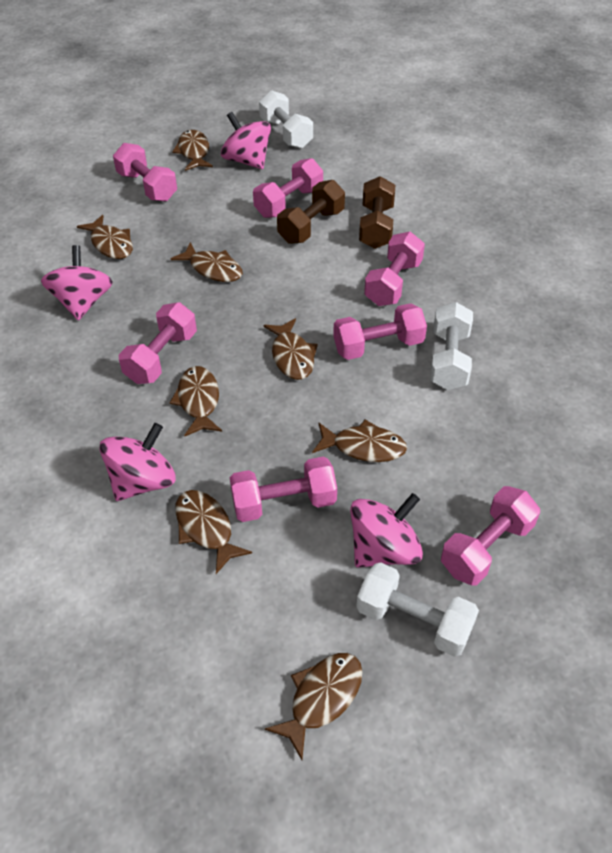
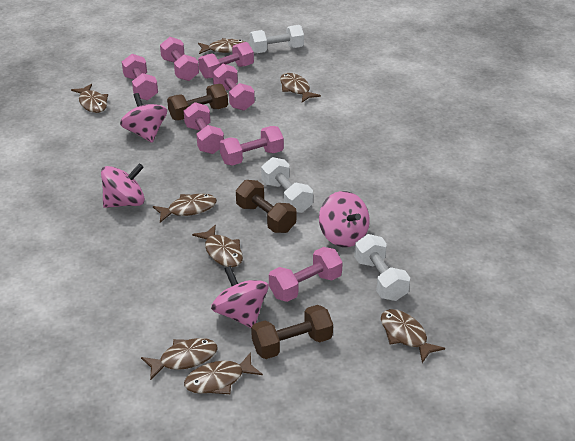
brown dumbbell: 2 -> 3

